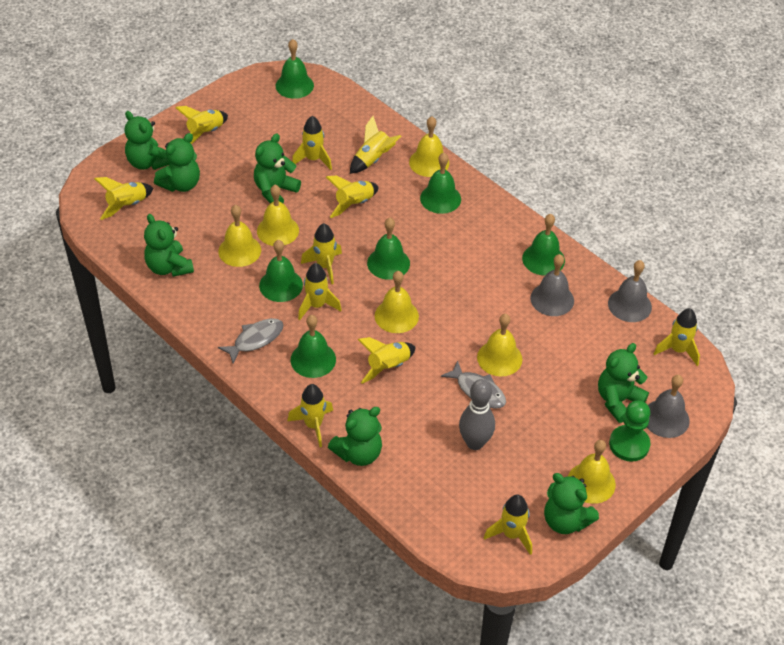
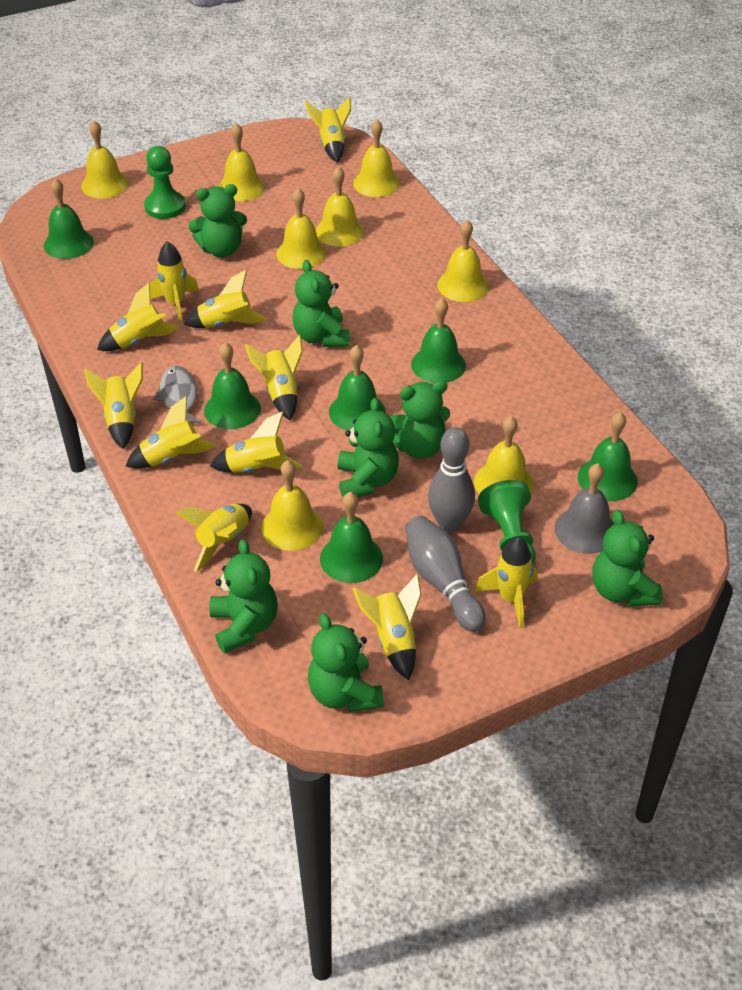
green pawn: 1 -> 2
grey bell: 3 -> 1
grey bowling pin: 1 -> 2
grey fish: 2 -> 1
yellow bell: 6 -> 8

